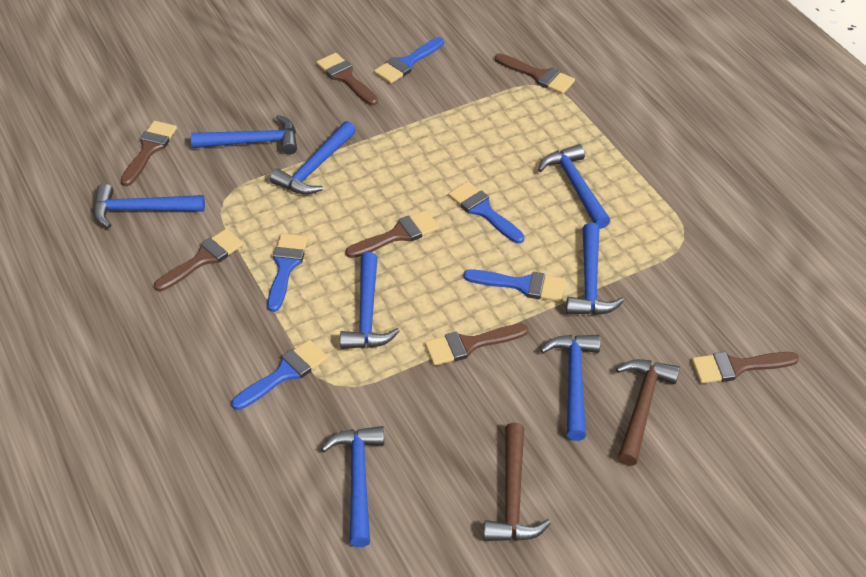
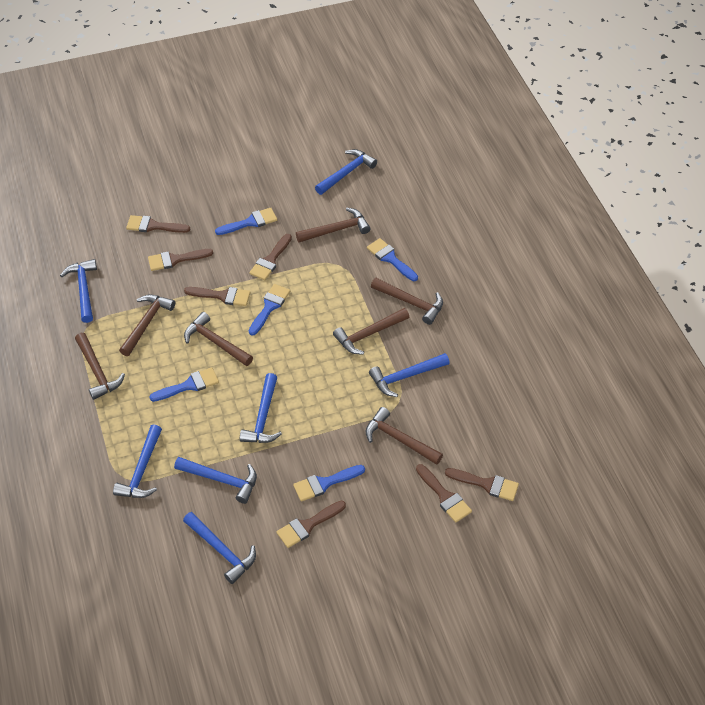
blue hammer: 8 -> 7
brown hammer: 2 -> 7

